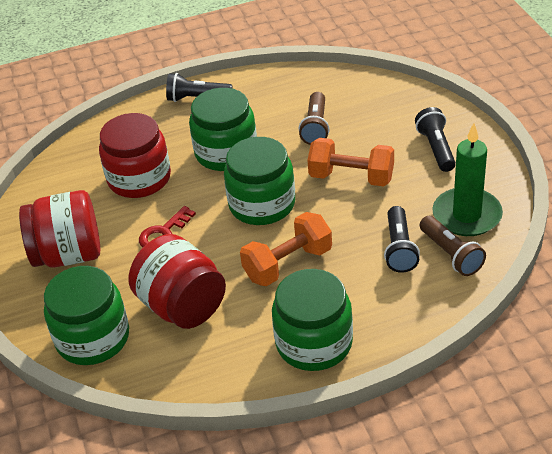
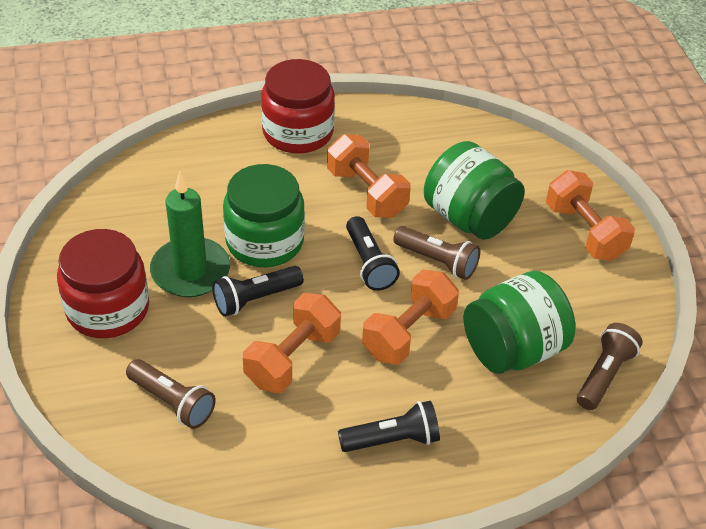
brown flashlight: 2 -> 3
green jar: 4 -> 3
orange dumbbell: 2 -> 4
red jar: 3 -> 2
red key: 1 -> 0

